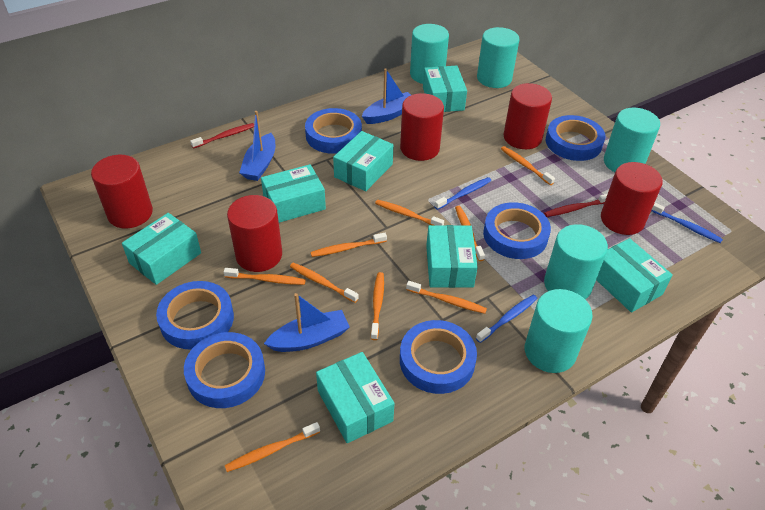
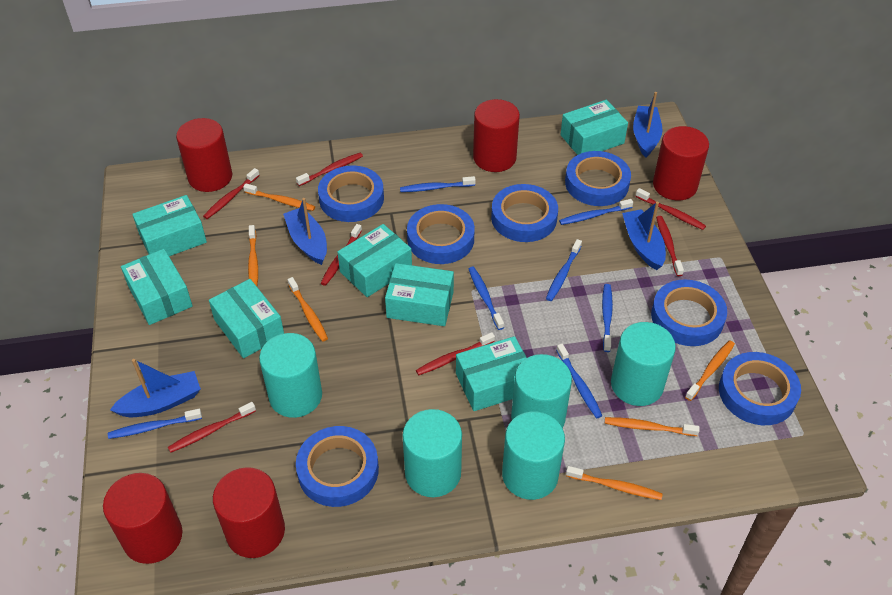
blue boat: 3 -> 4
blue tape: 6 -> 7
blue toothbrush: 3 -> 7
orange toothbrush: 9 -> 6
red toothbrush: 2 -> 7

